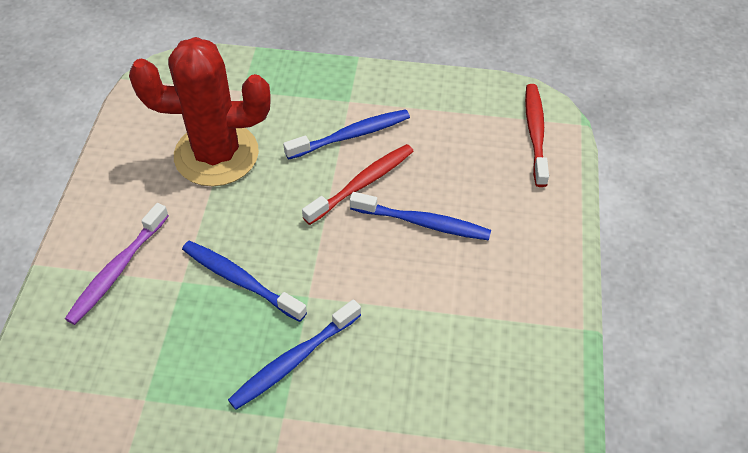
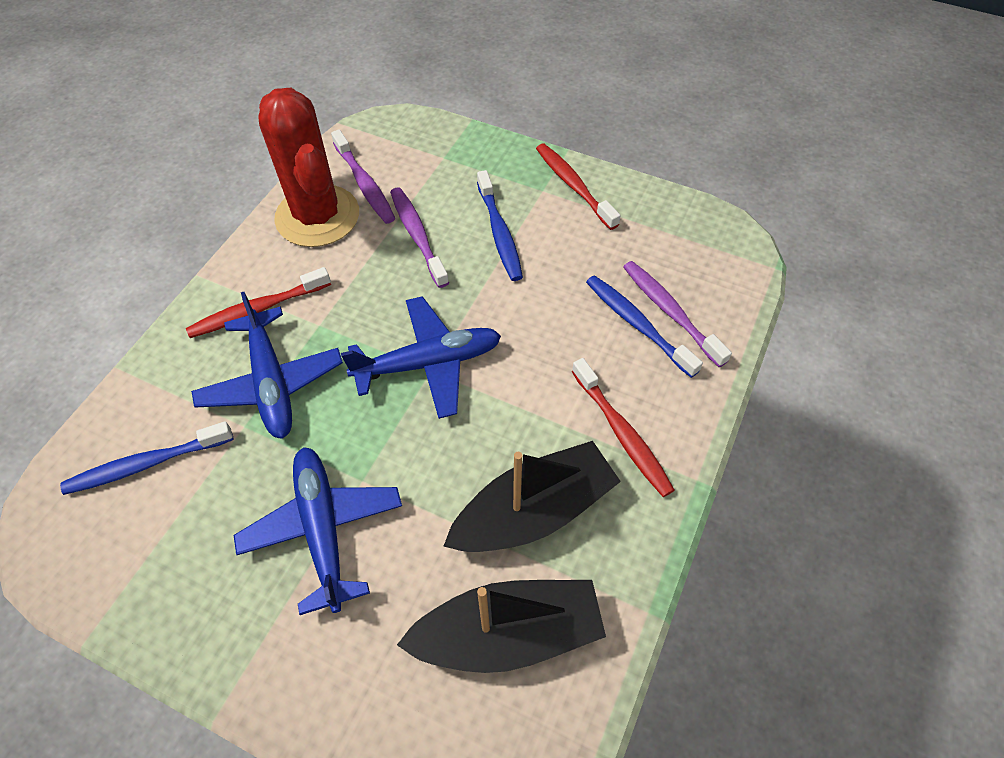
black boat: 0 -> 2
blue plane: 0 -> 3
blue toothbrush: 4 -> 3
purple toothbrush: 1 -> 3
red toothbrush: 2 -> 3

